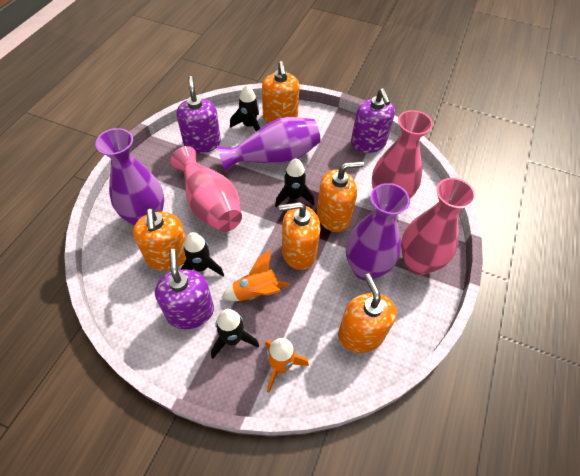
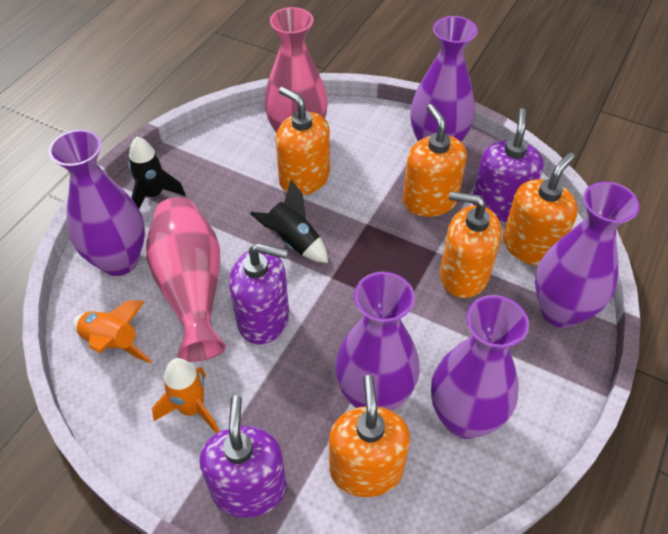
black rocket: 4 -> 2
pink vase: 3 -> 2
purple vase: 3 -> 5

